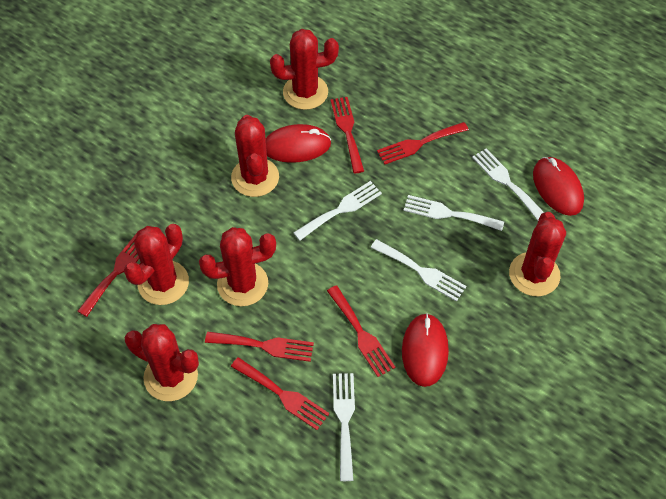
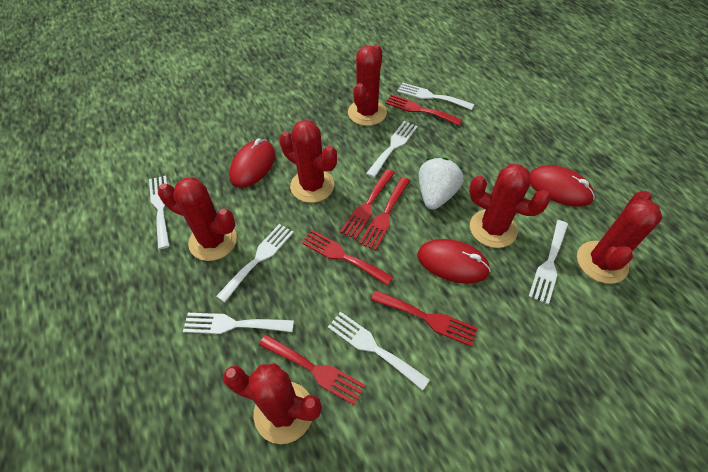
white fork: 5 -> 7
white strawberry: 0 -> 1

